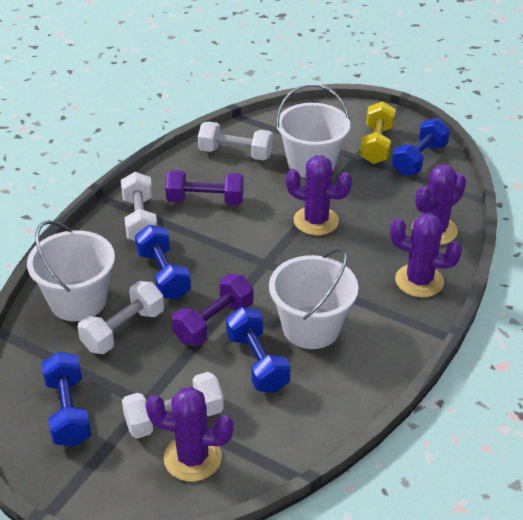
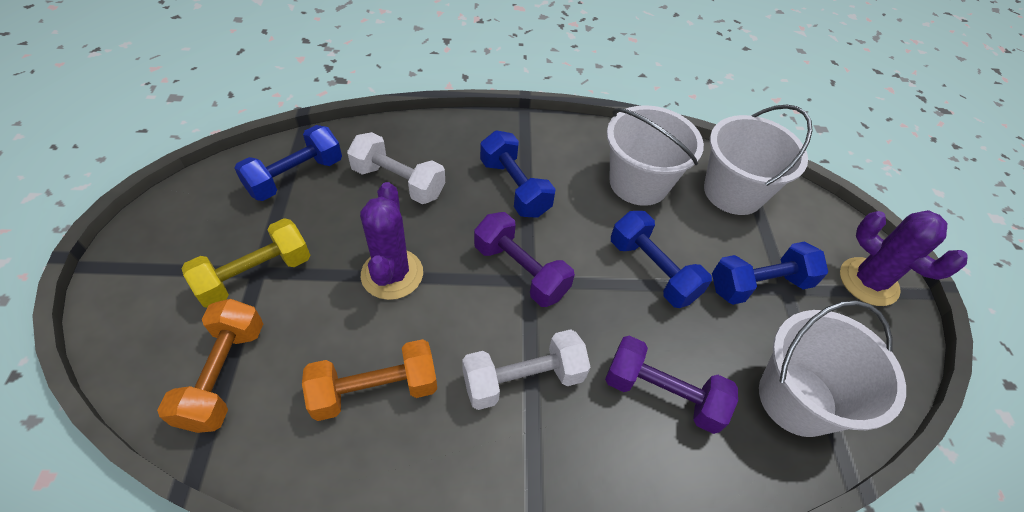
orange dumbbell: 0 -> 2
purple cactus: 4 -> 2
white dumbbell: 4 -> 2

